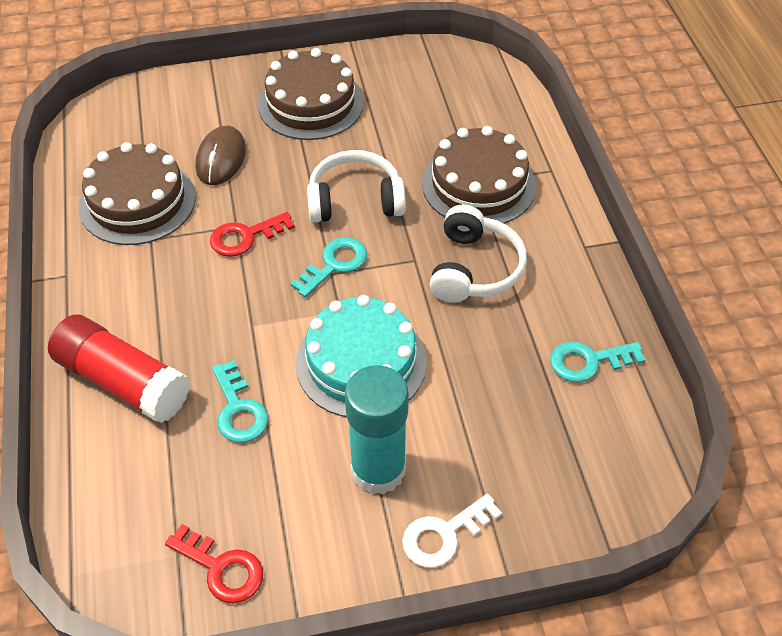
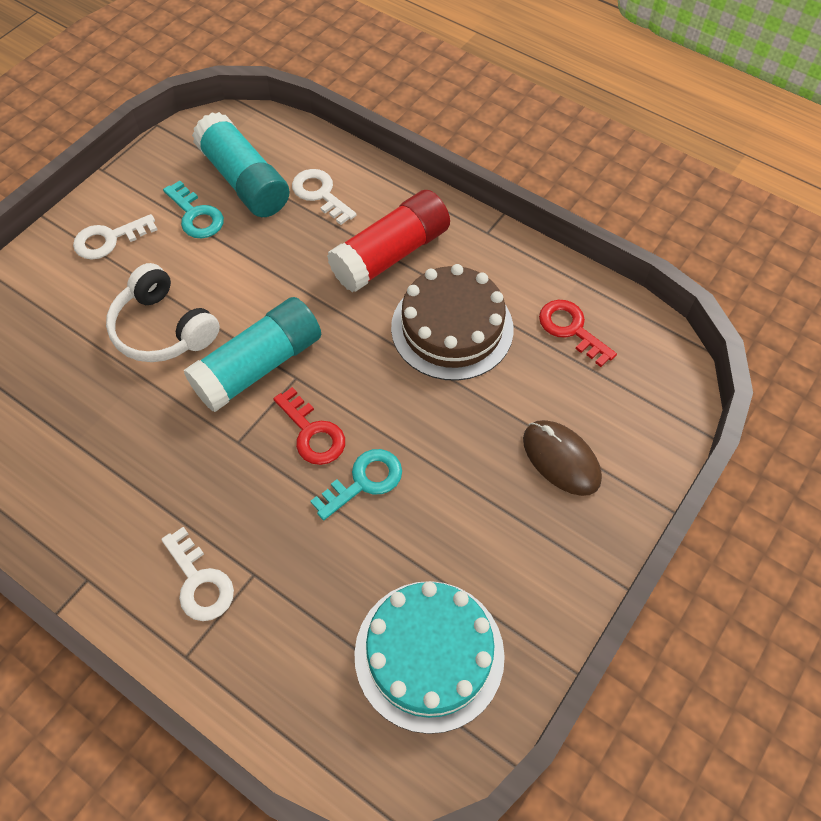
brown cake: 3 -> 1
turquoise glue stick: 1 -> 2
turquoise key: 3 -> 2
white headphones: 2 -> 1
white key: 1 -> 3

